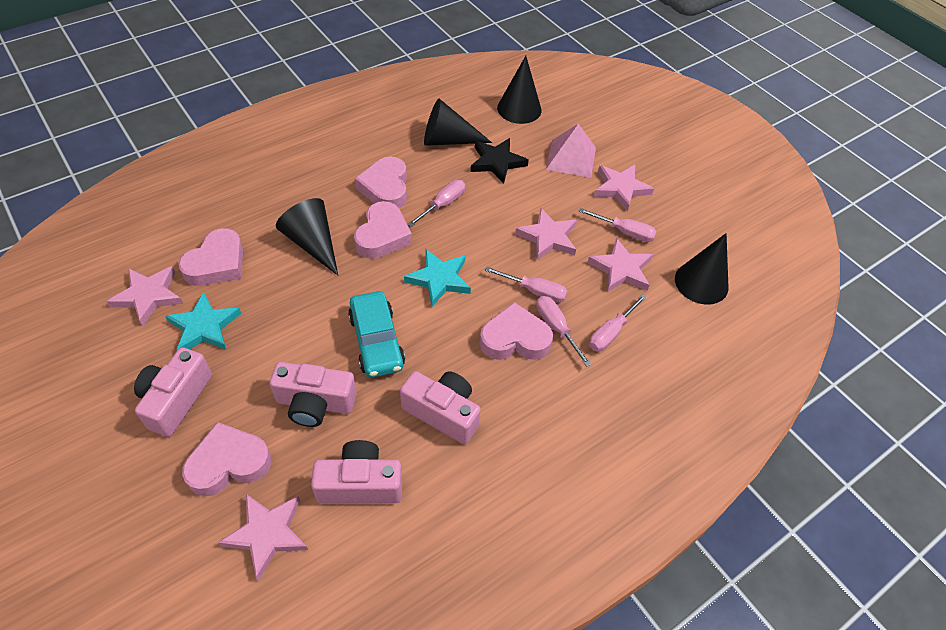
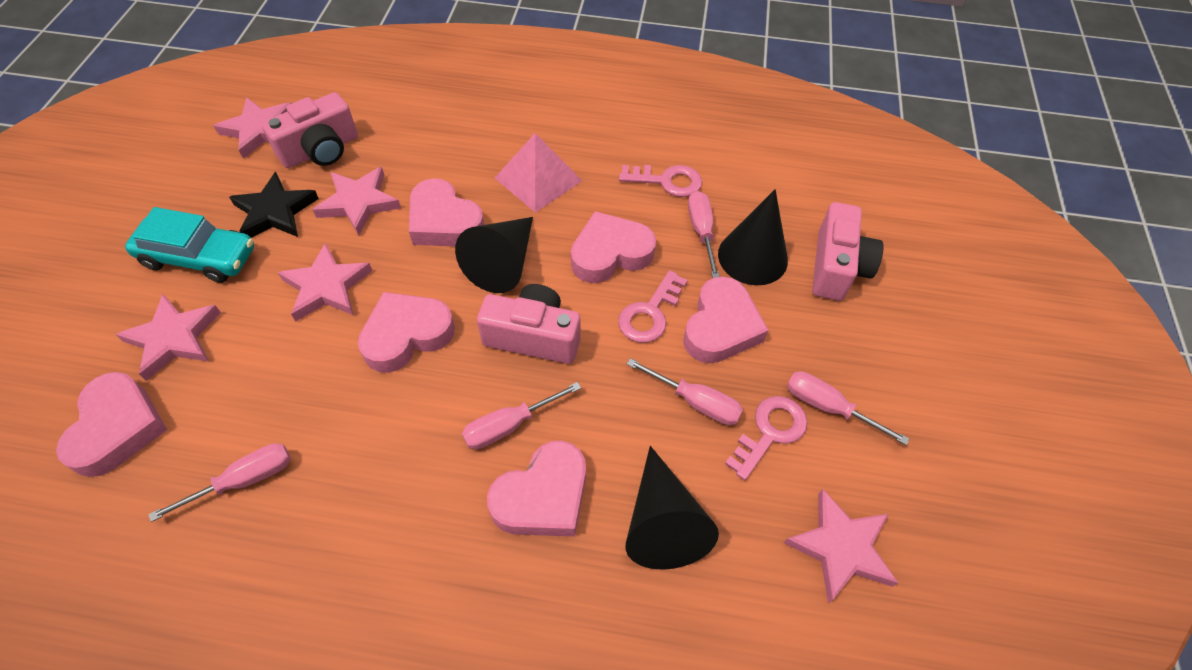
black cone: 4 -> 3
pink camera: 4 -> 3
pink heart: 5 -> 6
pink key: 0 -> 3
turquoise star: 2 -> 0

